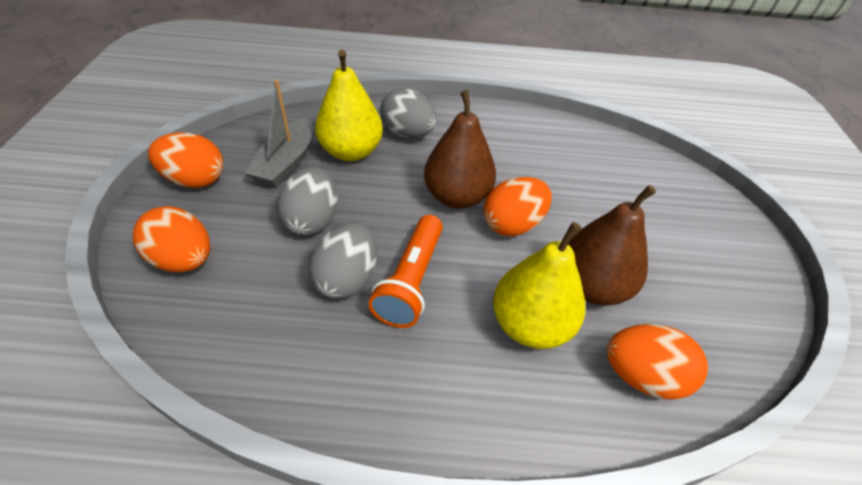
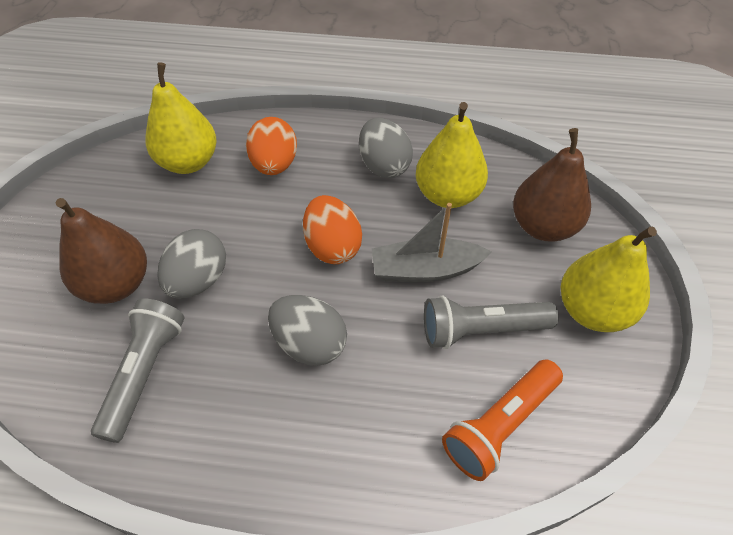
grey flashlight: 0 -> 2
orange egg: 4 -> 2
yellow pear: 2 -> 3

